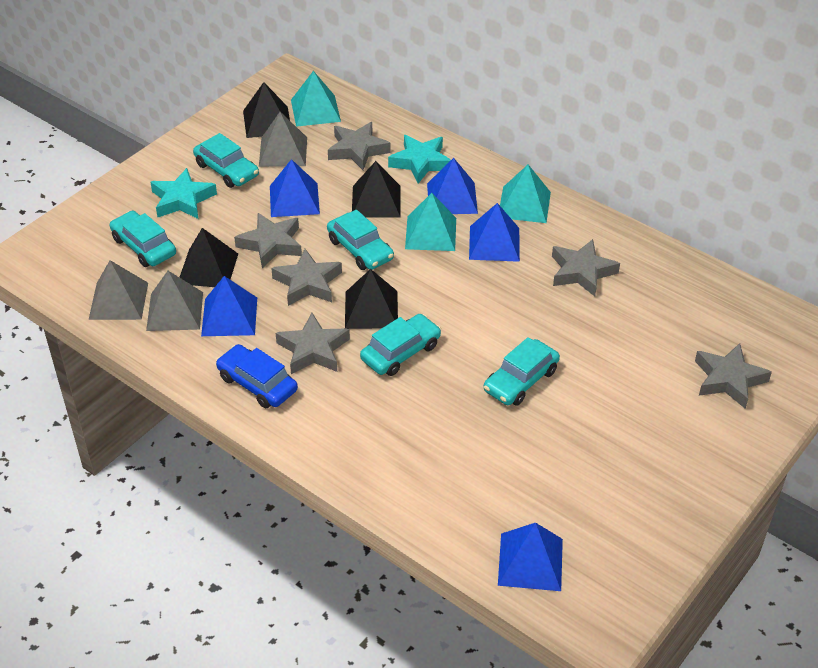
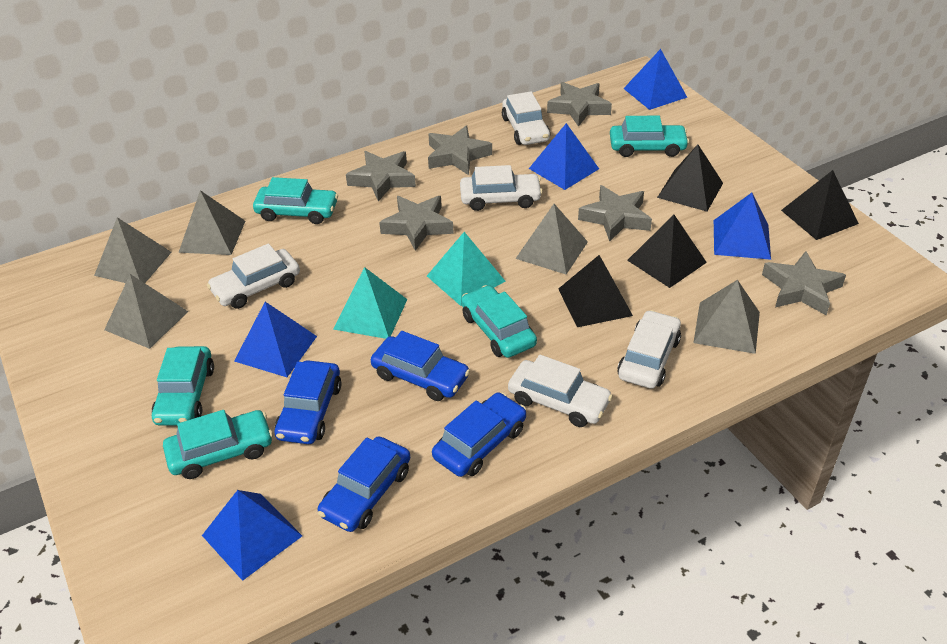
blue car: 1 -> 4
grey pyramid: 3 -> 5
turquoise pyramid: 3 -> 2
turquoise star: 2 -> 0
white car: 0 -> 5

